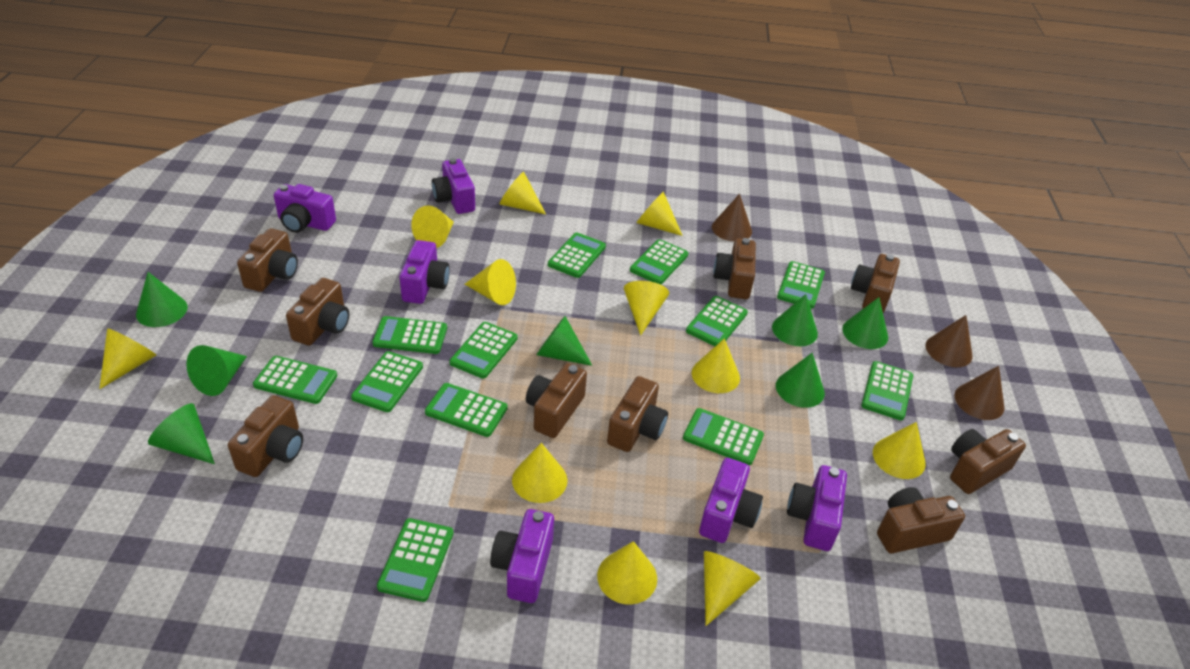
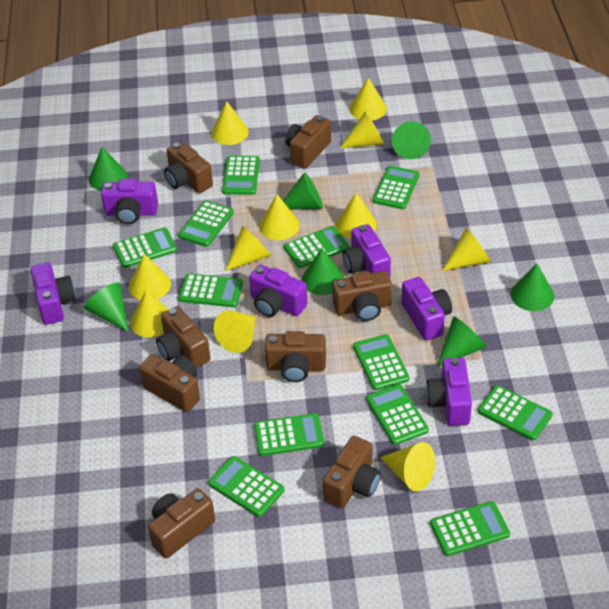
brown camera: 9 -> 8
brown cone: 3 -> 0

